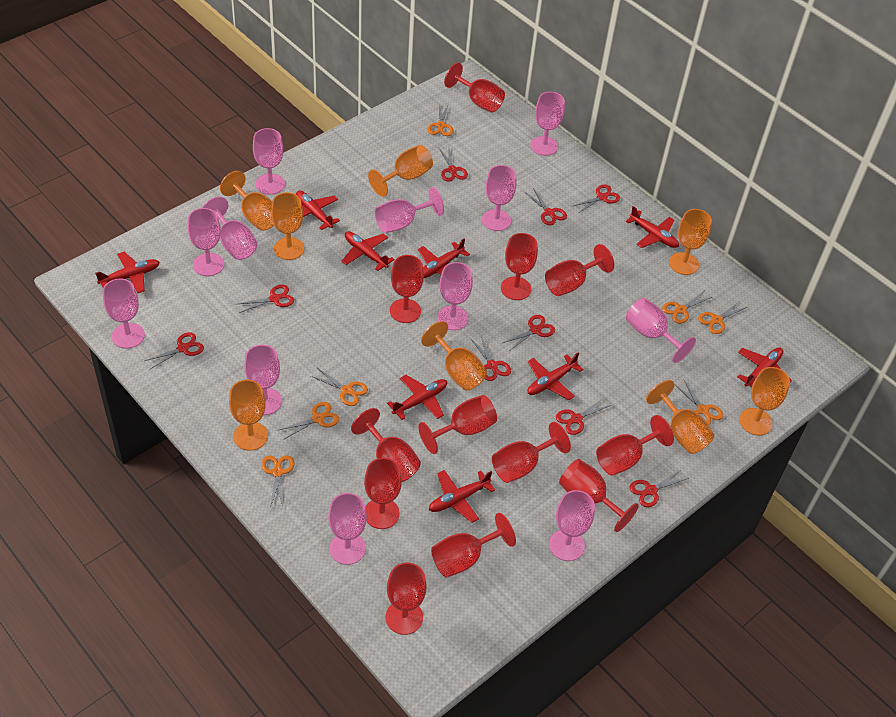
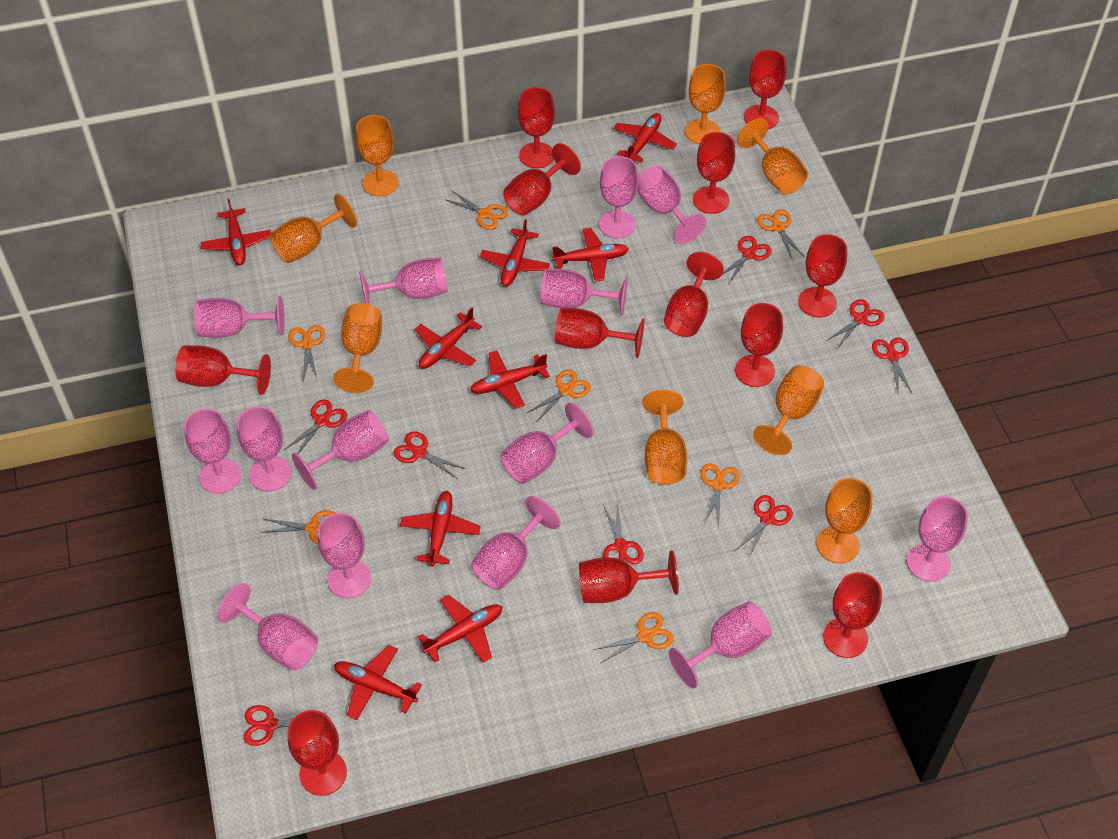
pink goblet: 12 -> 14
red scissors: 9 -> 8

